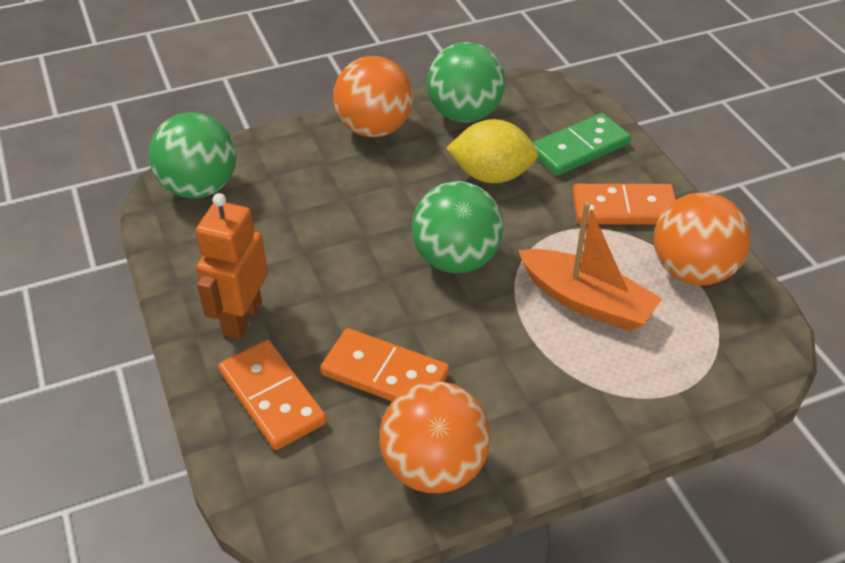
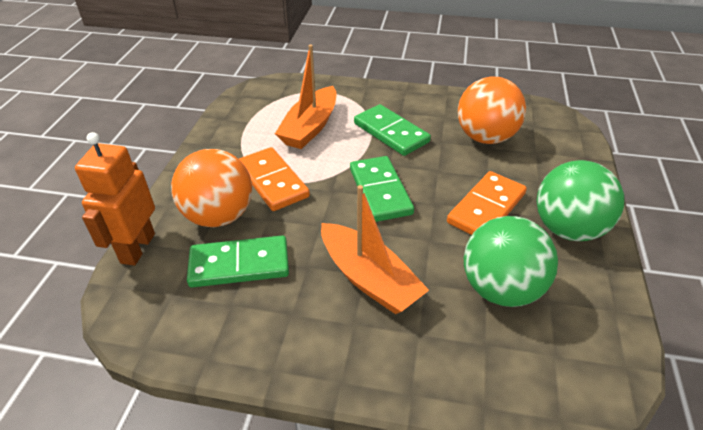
green ball: 3 -> 2
green domino: 1 -> 3
orange ball: 3 -> 2
orange boat: 1 -> 2
orange domino: 3 -> 2
yellow lemon: 1 -> 0

